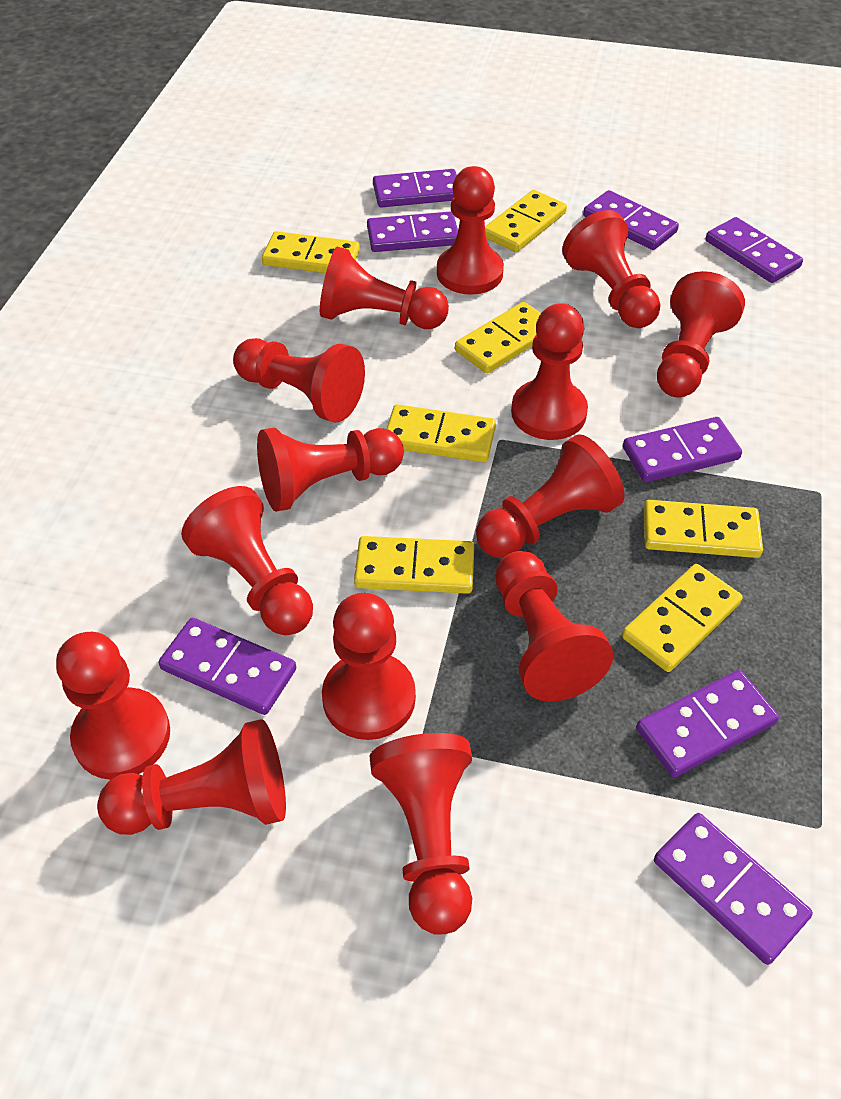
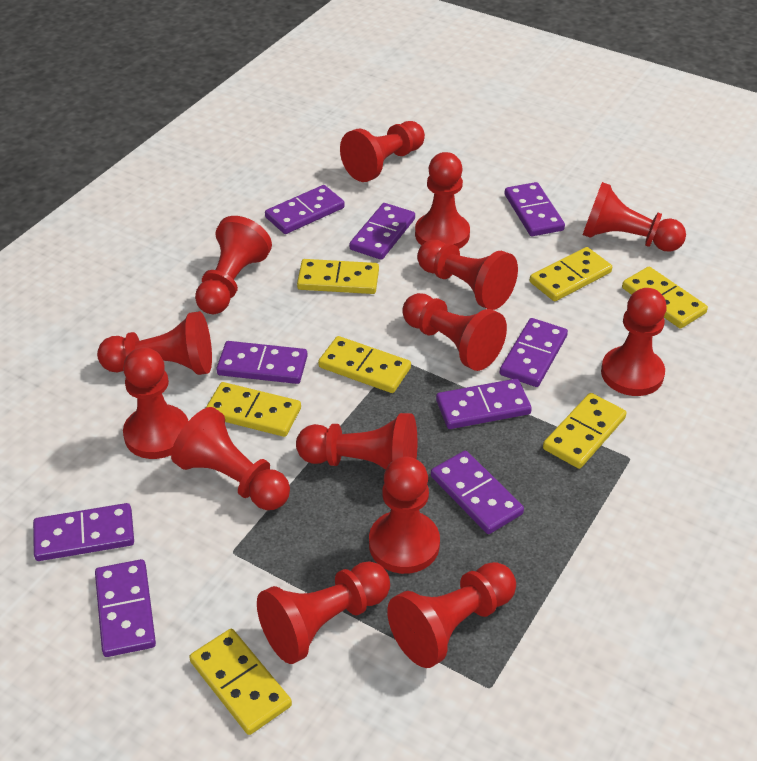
purple domino: 8 -> 9

